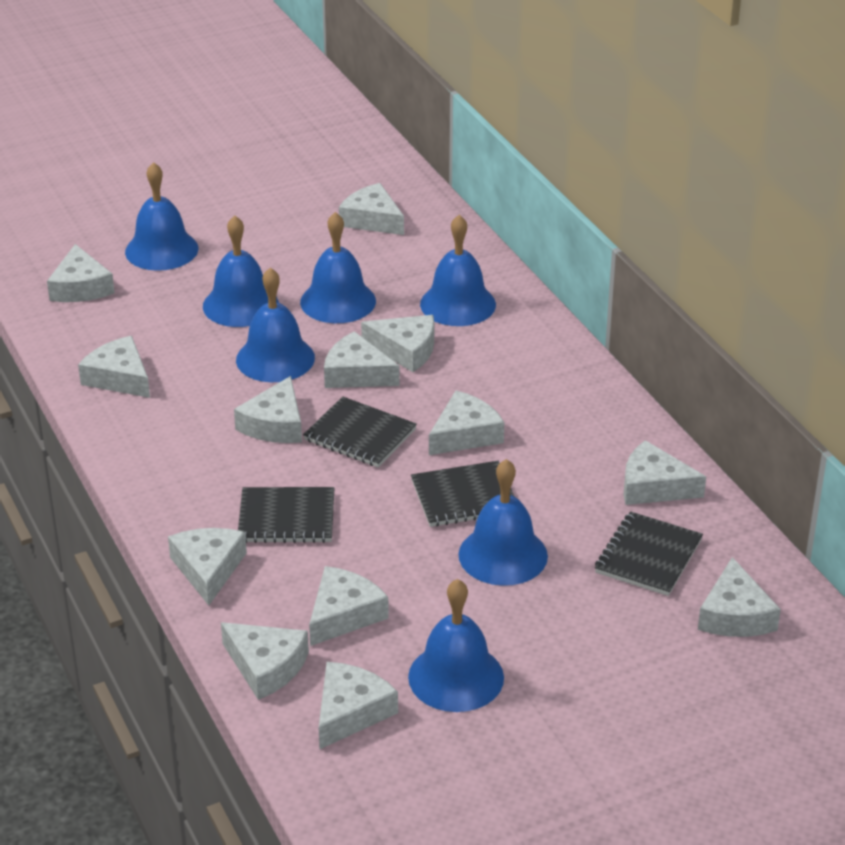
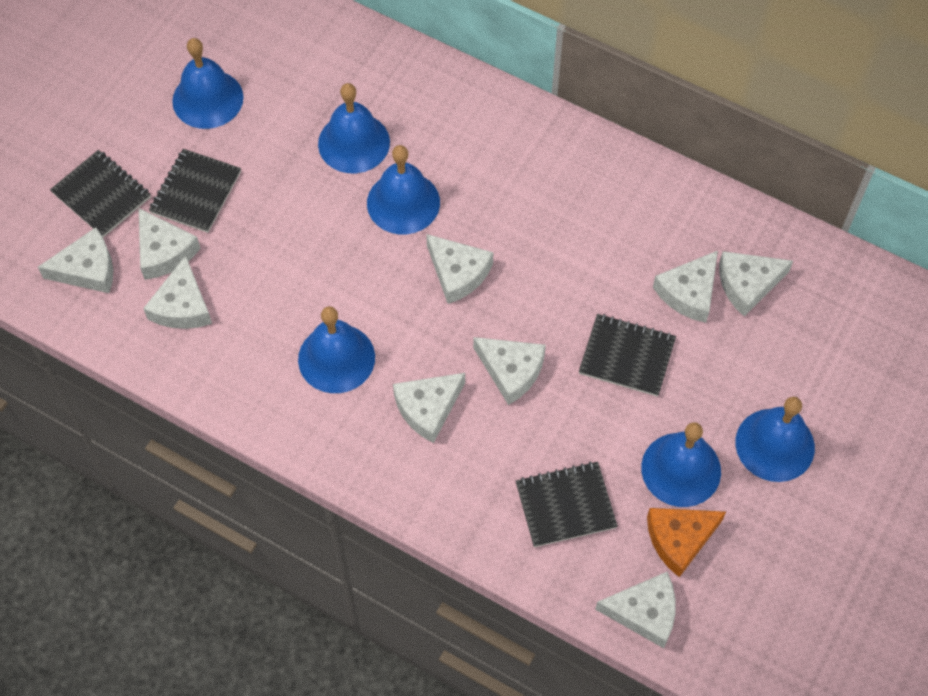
blue bell: 7 -> 6
orange cheese: 0 -> 1
white cheese: 13 -> 9

